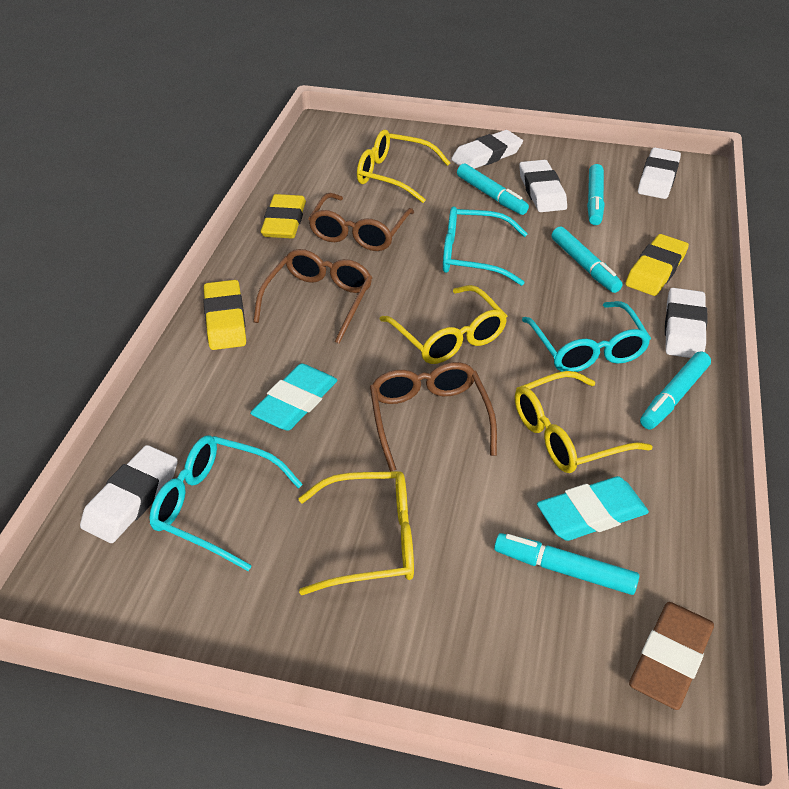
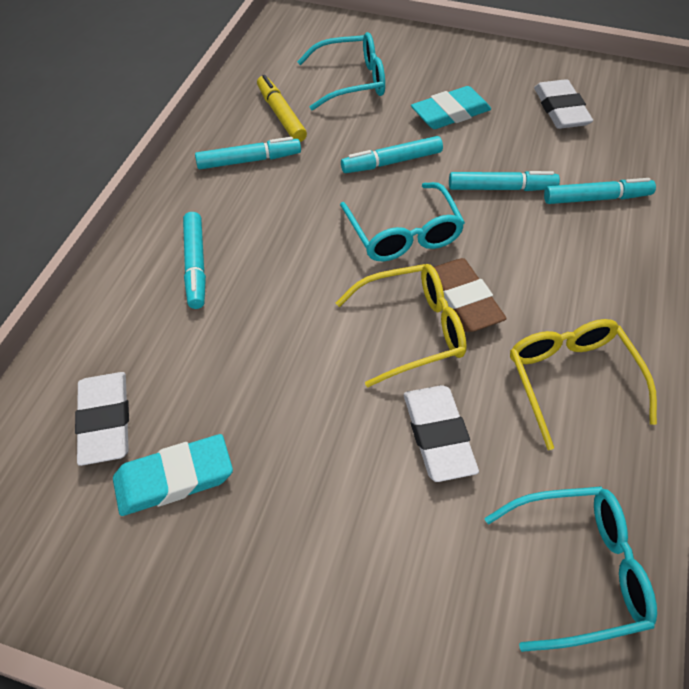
brown glasses: 3 -> 0
white eraser: 5 -> 3
yellow eraser: 3 -> 0
yellow glasses: 4 -> 2
yellow marker: 0 -> 1

